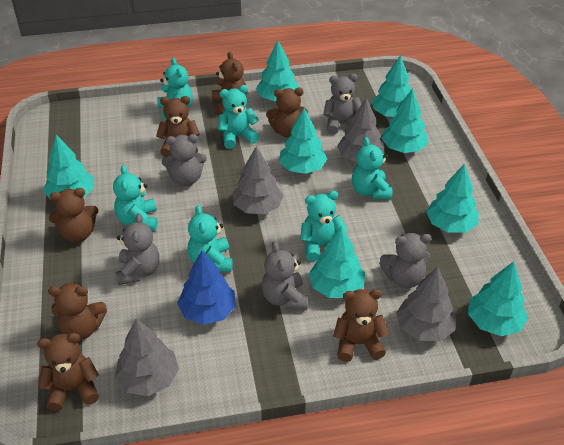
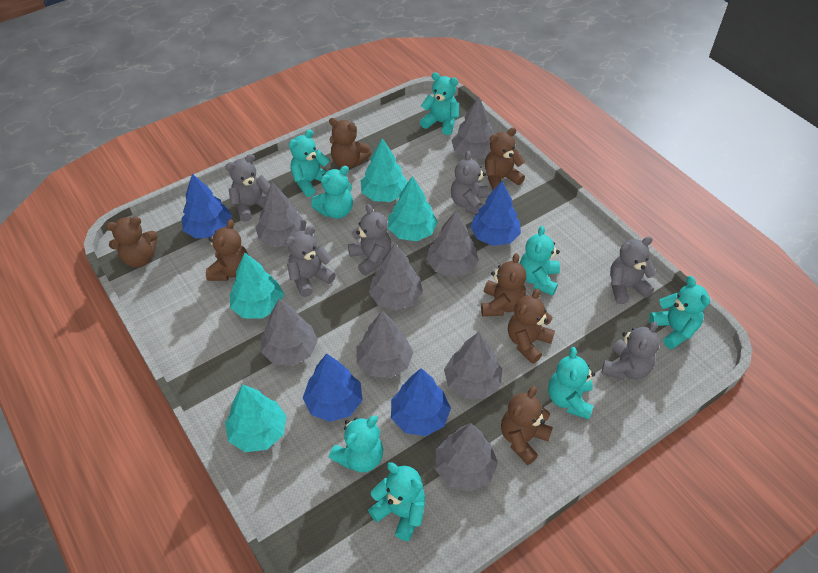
blue tree: 1 -> 4
grey teddy bear: 5 -> 6
grey tree: 4 -> 8
turquoise teddy bear: 6 -> 8
turquoise tree: 8 -> 4

